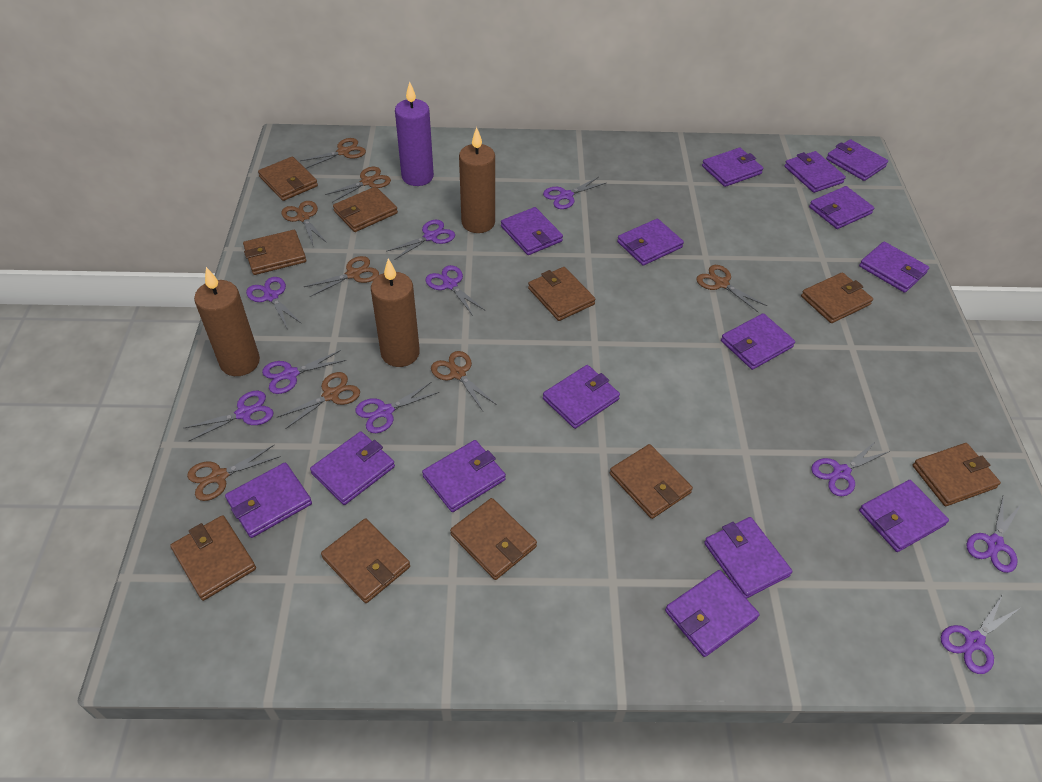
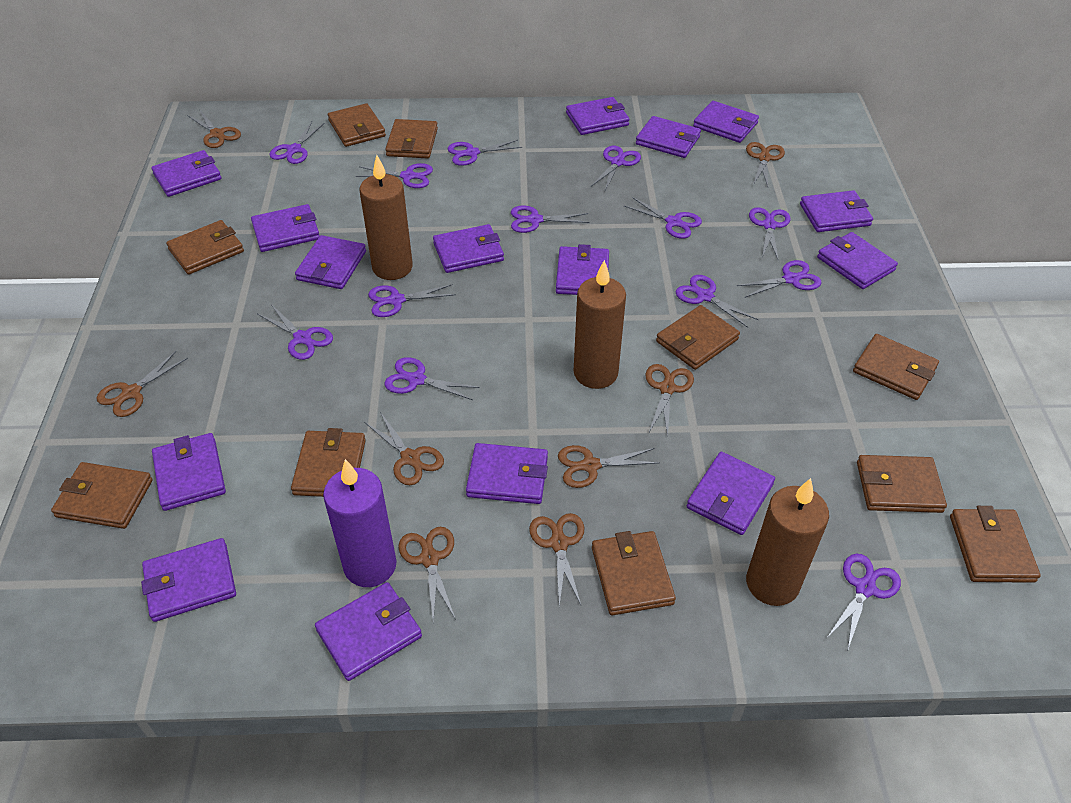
purple scissors: 10 -> 13

